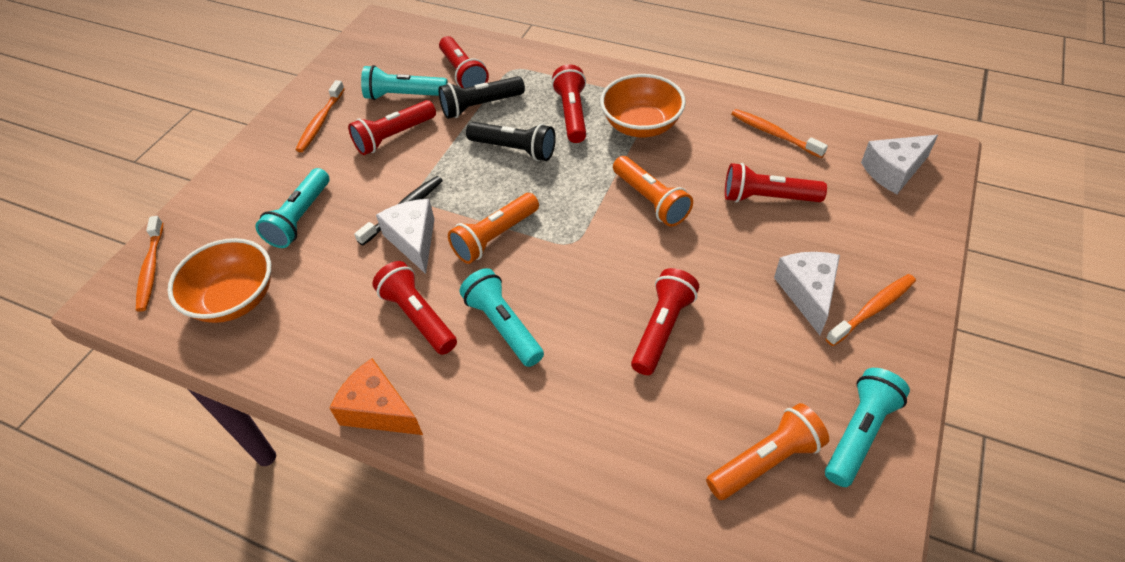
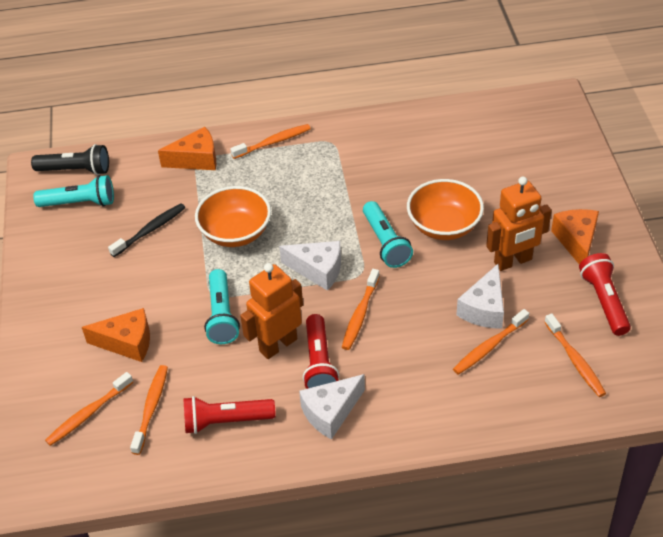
black flashlight: 2 -> 1
orange cheese: 1 -> 3
orange flashlight: 3 -> 0
orange robot: 0 -> 2
orange toothbrush: 4 -> 6
red flashlight: 6 -> 3
turquoise flashlight: 4 -> 3

